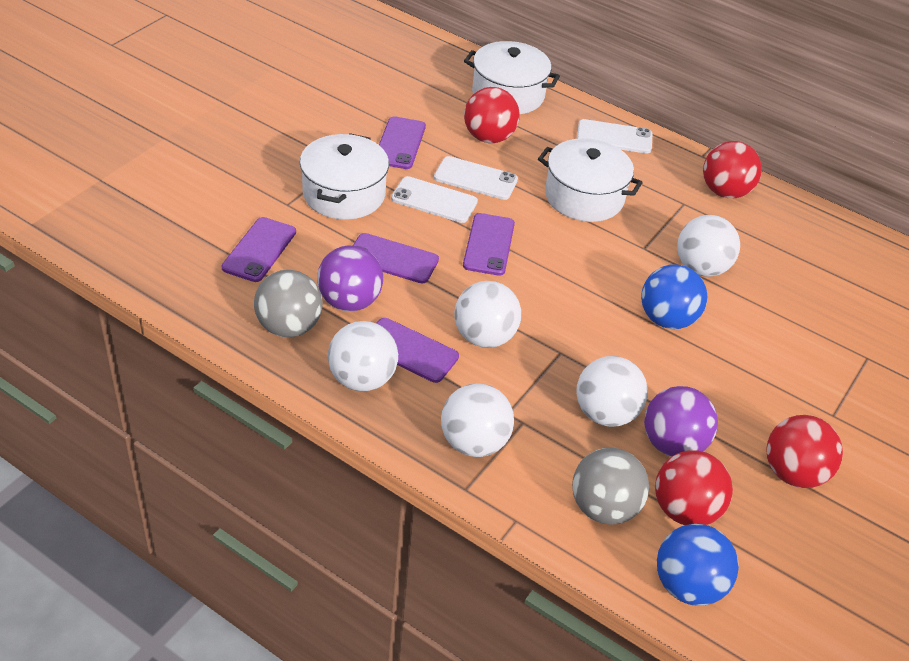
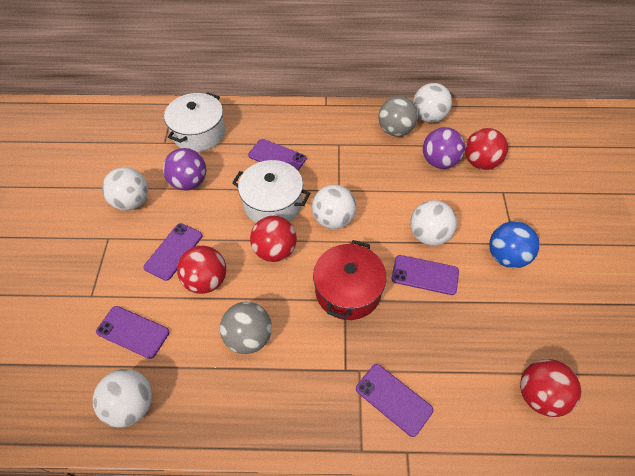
blue ball: 2 -> 1
red pot: 0 -> 1
white phone: 3 -> 0
white pot: 3 -> 2

